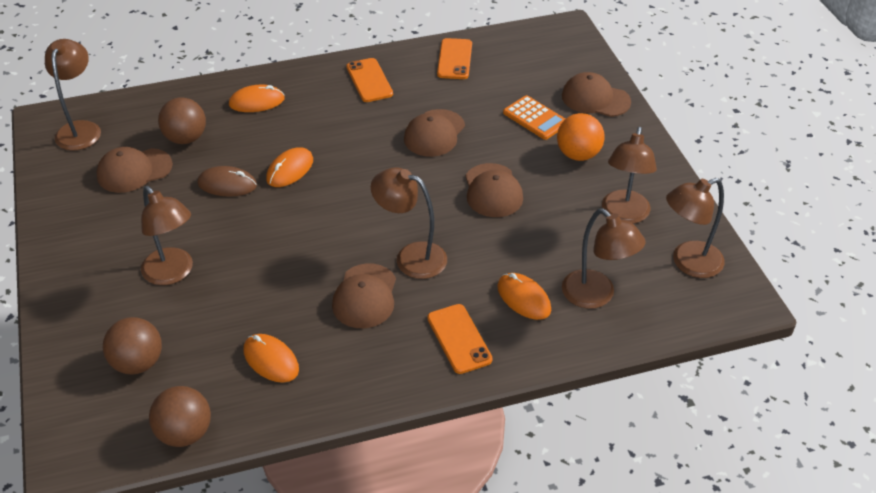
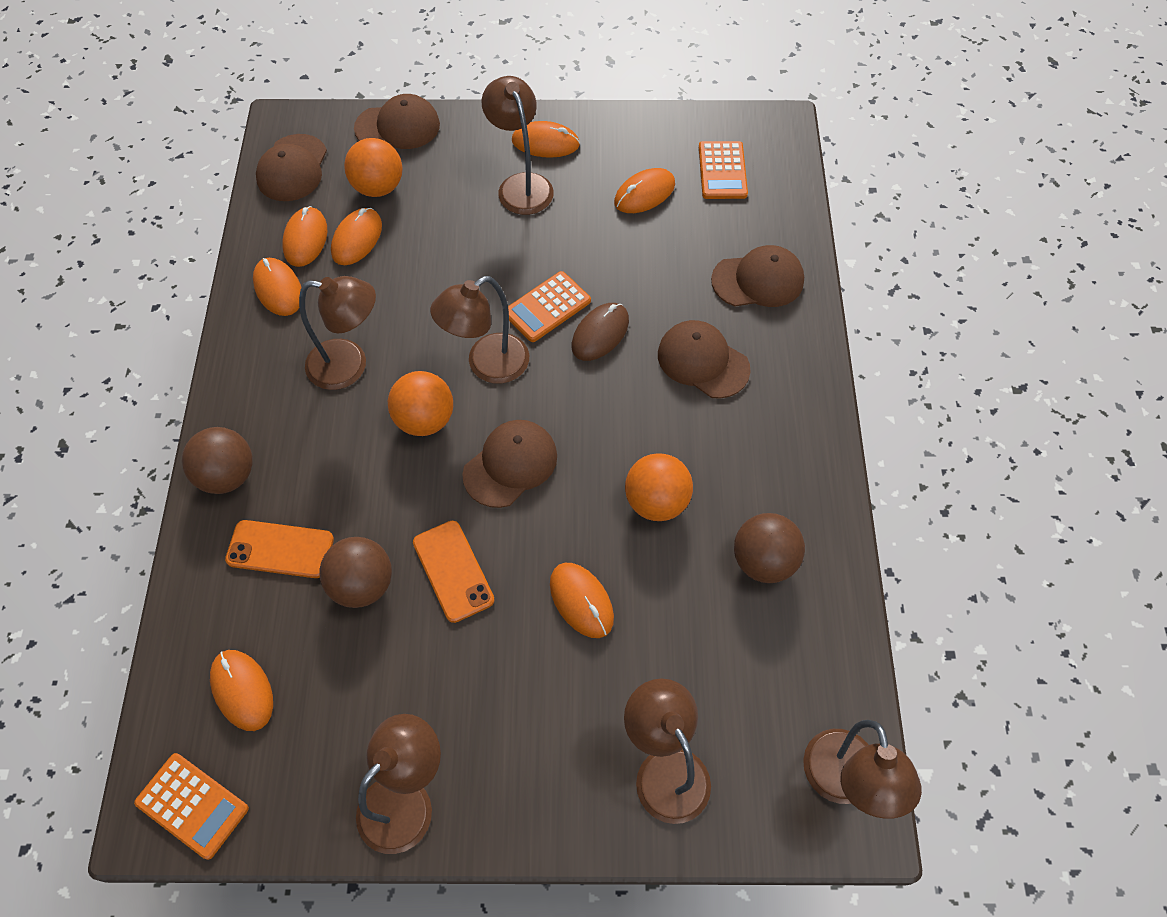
orange ball: 1 -> 3
orange calculator: 1 -> 3
orange mouse: 4 -> 7
orange phone: 3 -> 2

